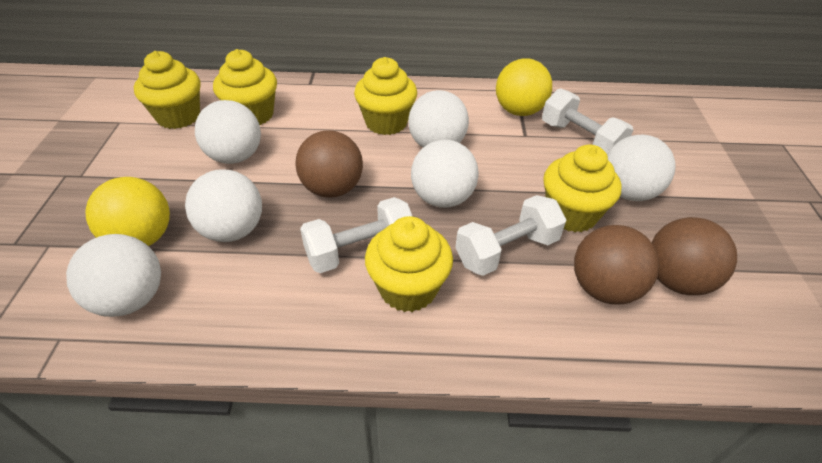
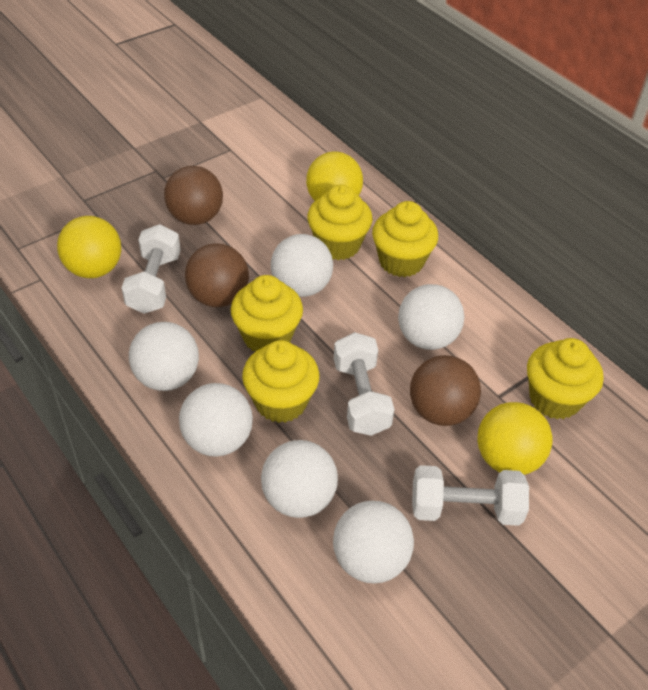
yellow ball: 2 -> 3

